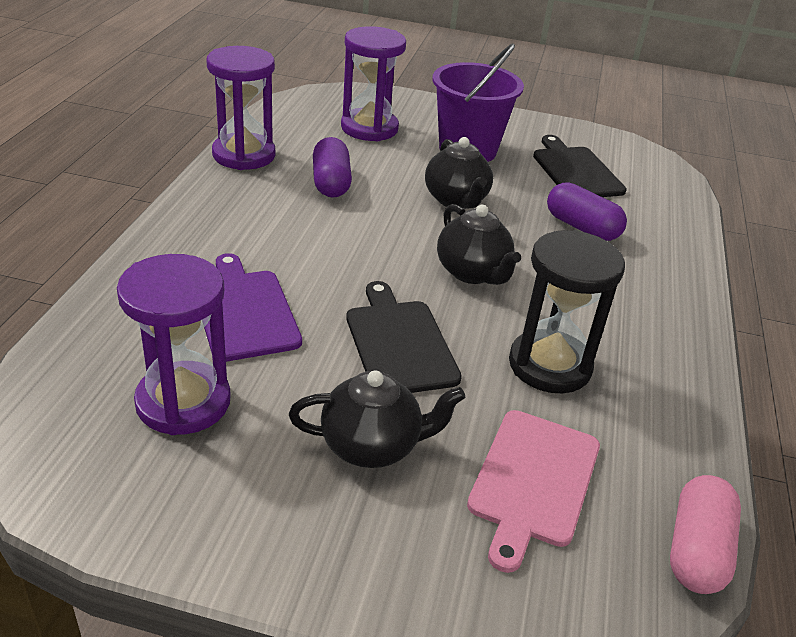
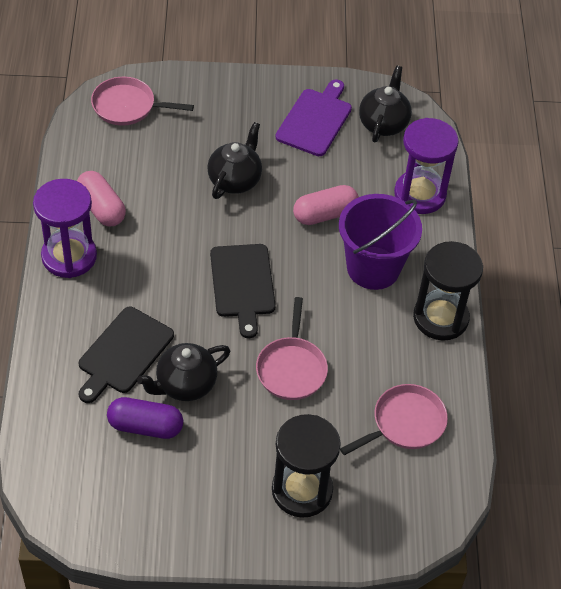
black hourglass: 1 -> 2
pink capsule: 1 -> 2
pink cutting board: 1 -> 0
pink pan: 0 -> 3
purple capsule: 2 -> 1
purple hourglass: 3 -> 2

